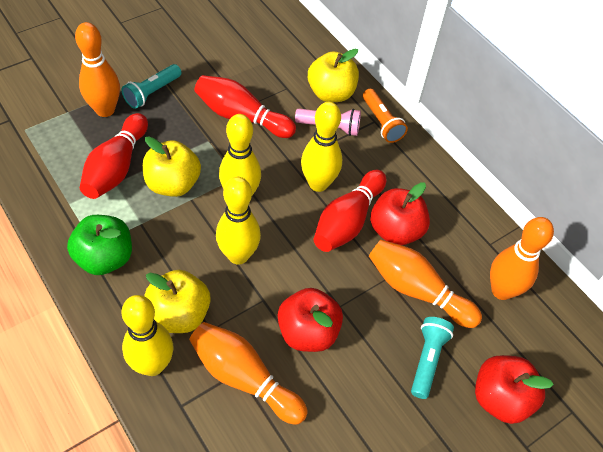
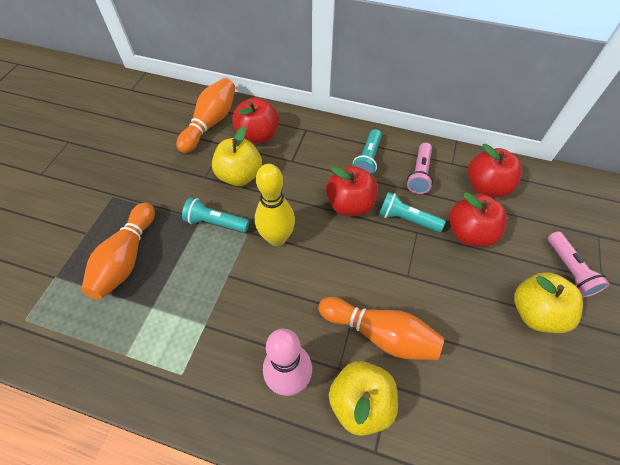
green apple: 1 -> 0
orange bowling pin: 4 -> 3
orange flashlight: 1 -> 0
pink bowling pin: 0 -> 1
pink flashlight: 1 -> 2
red apple: 3 -> 4
red bowling pin: 3 -> 0
turquoise flashlight: 2 -> 3
yellow bowling pin: 4 -> 1

